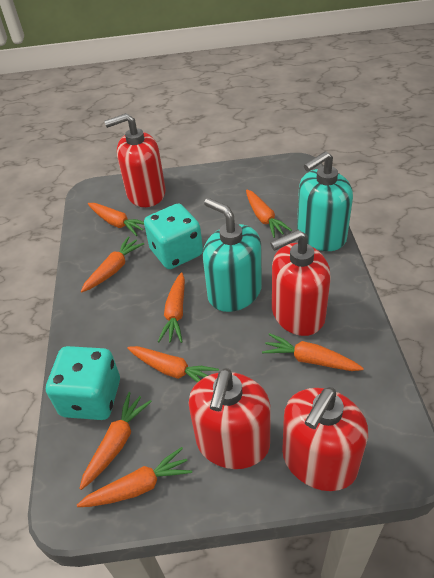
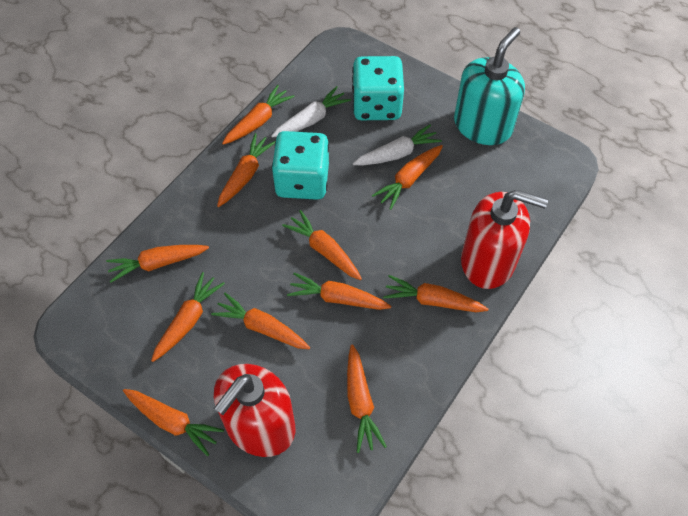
orange carrot: 8 -> 11
red soap dispenser: 4 -> 2
turquoise soap dispenser: 2 -> 1
white carrot: 0 -> 2

